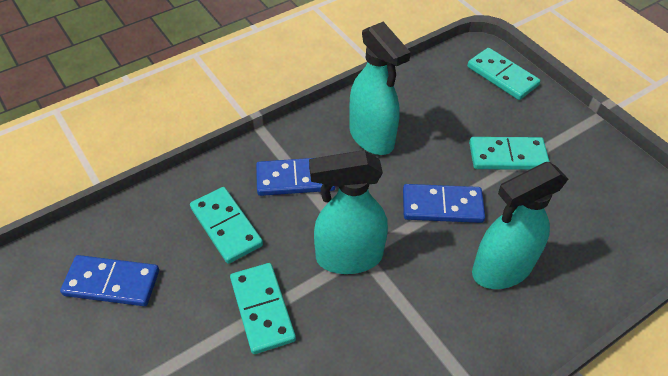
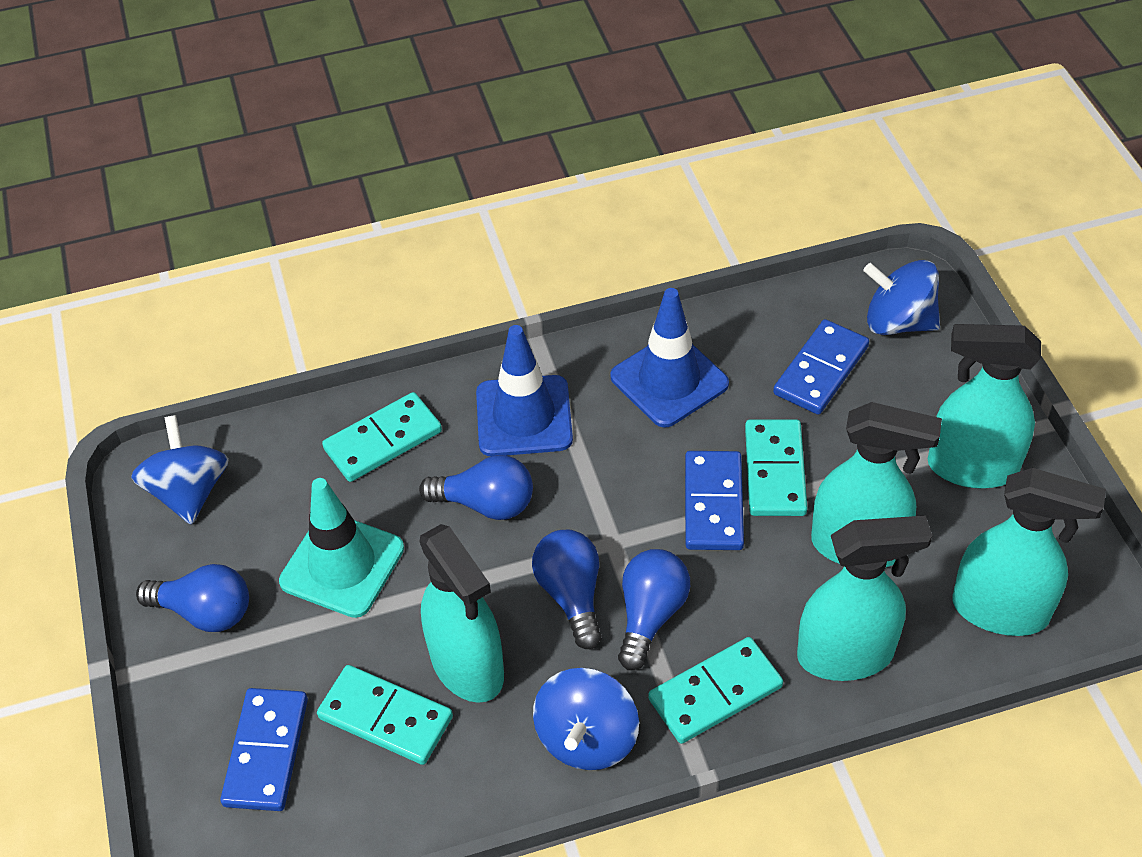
blue light bulb: 0 -> 4
blue spinning top: 0 -> 3
blue traffic cone: 0 -> 2
turquoise spray bottle: 3 -> 5
turquoise traffic cone: 0 -> 1

